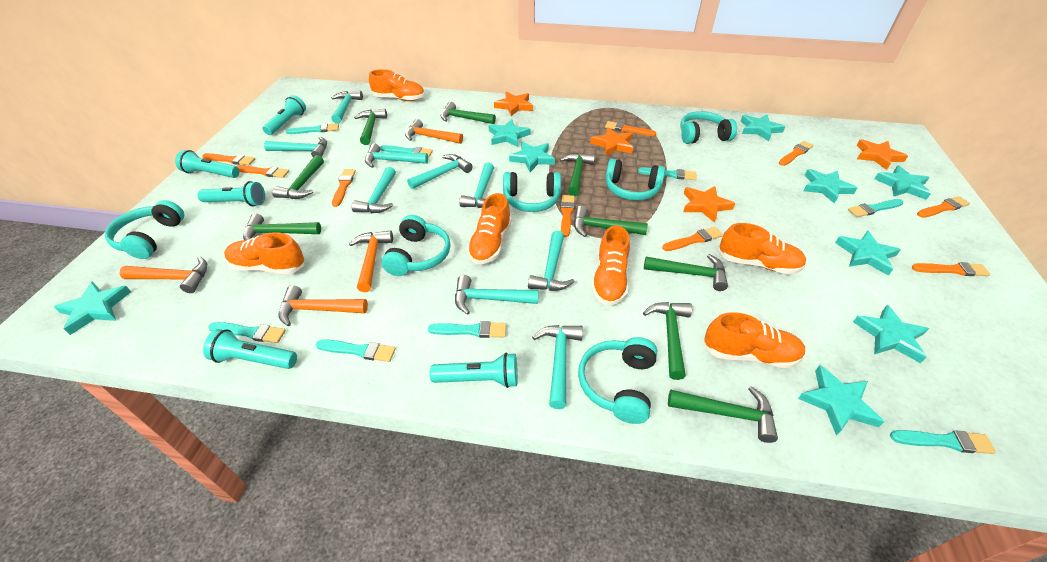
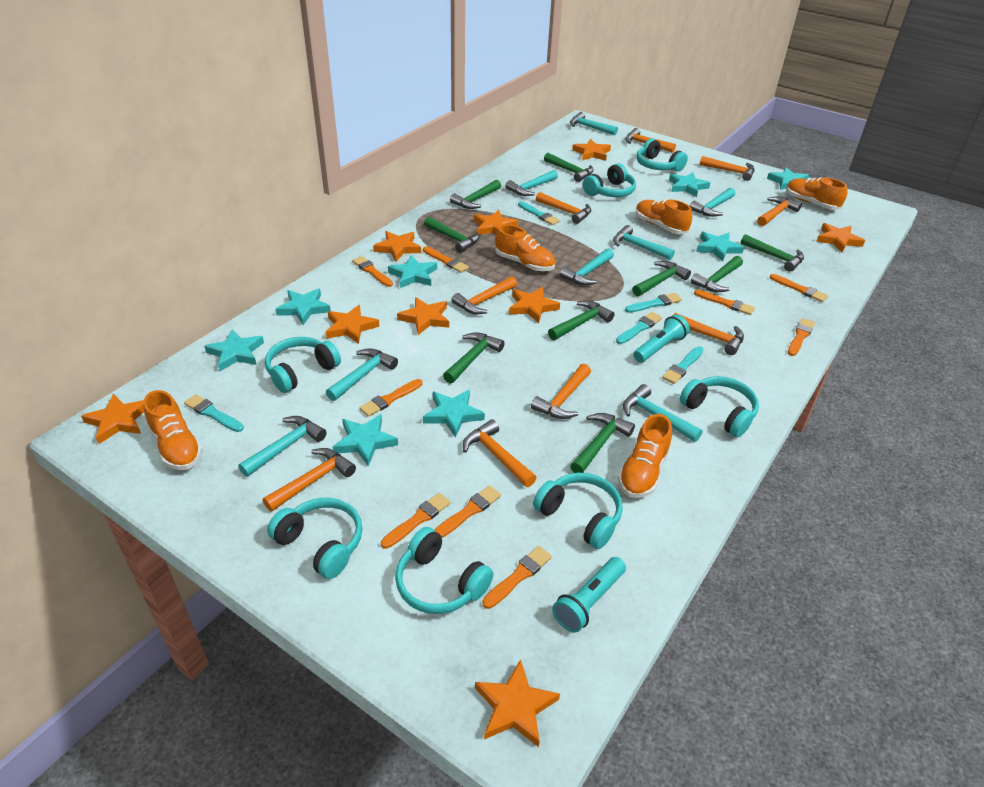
orange hammer: 4 -> 9
orange shoe: 6 -> 5
orange star: 4 -> 9
turquoise brush: 8 -> 5
turquoise flashlight: 5 -> 2
turquoise hammer: 9 -> 8
turquoise headphones: 6 -> 7
turquoise star: 9 -> 8

